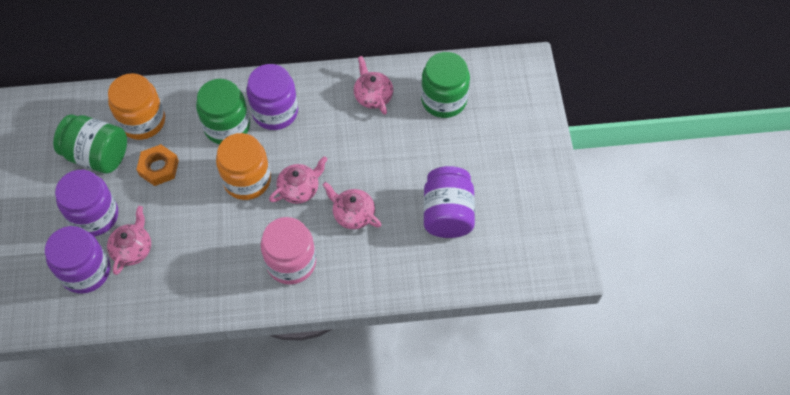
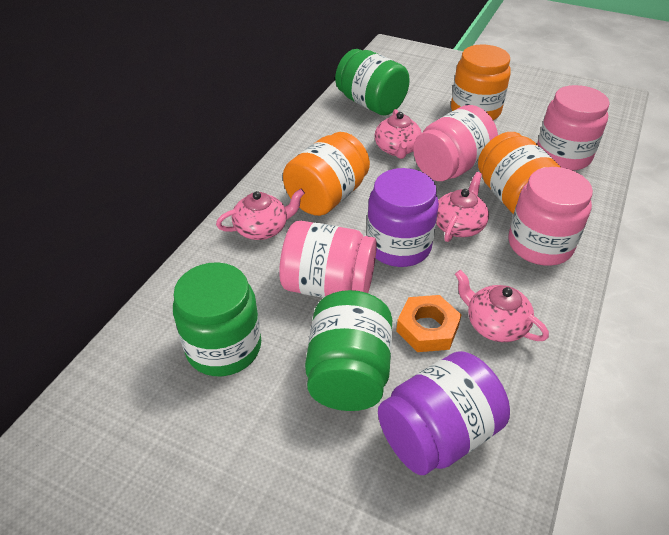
orange jar: 2 -> 3
pink jar: 1 -> 4
purple jar: 4 -> 2

